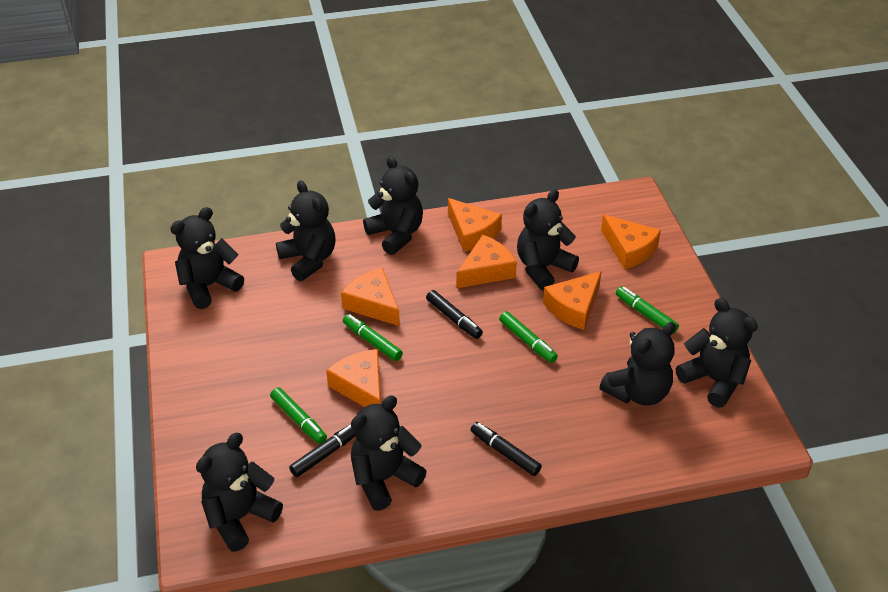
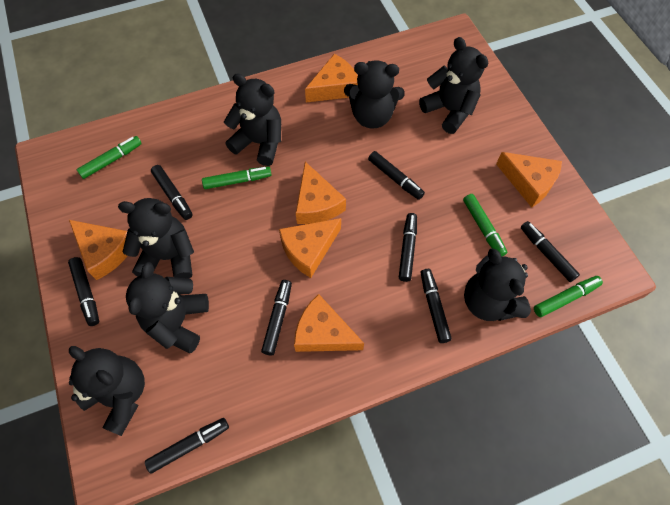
black marker: 3 -> 8
black teddy bear: 8 -> 7

